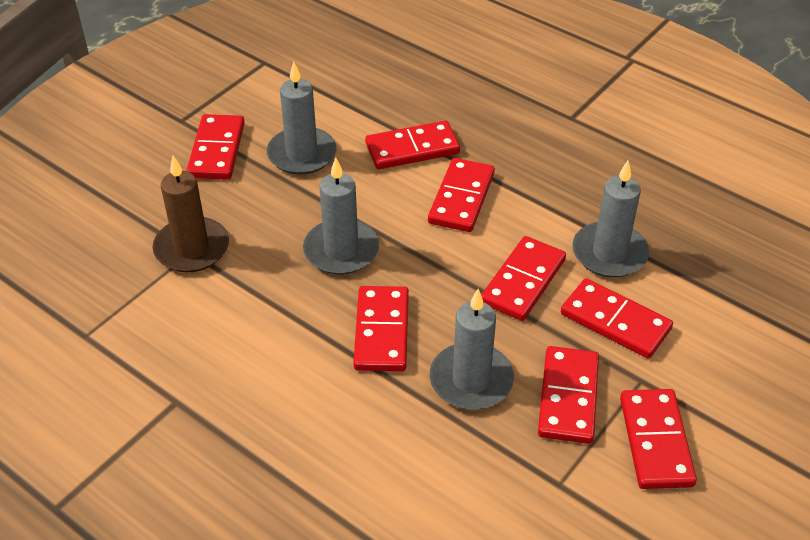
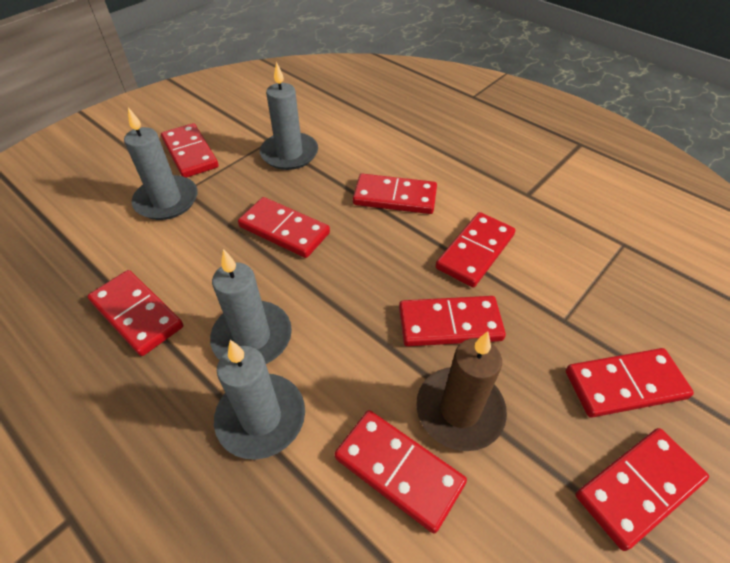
red domino: 8 -> 9

